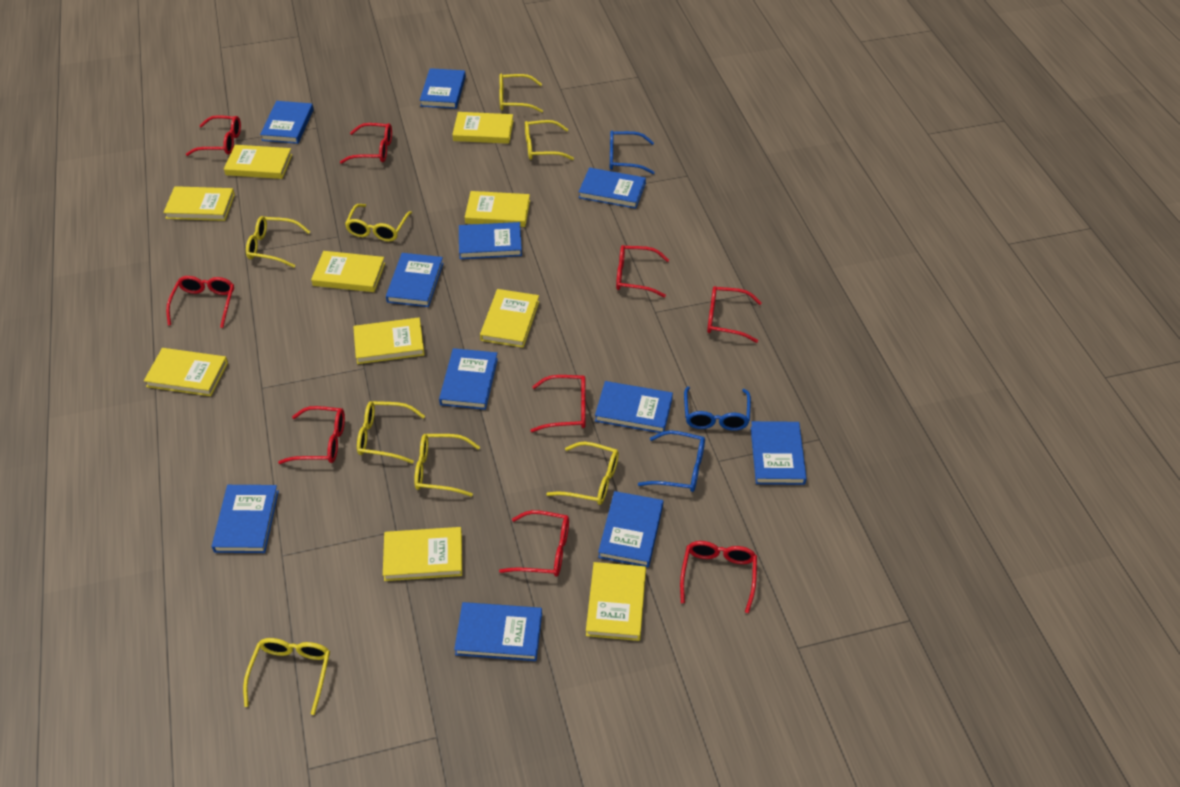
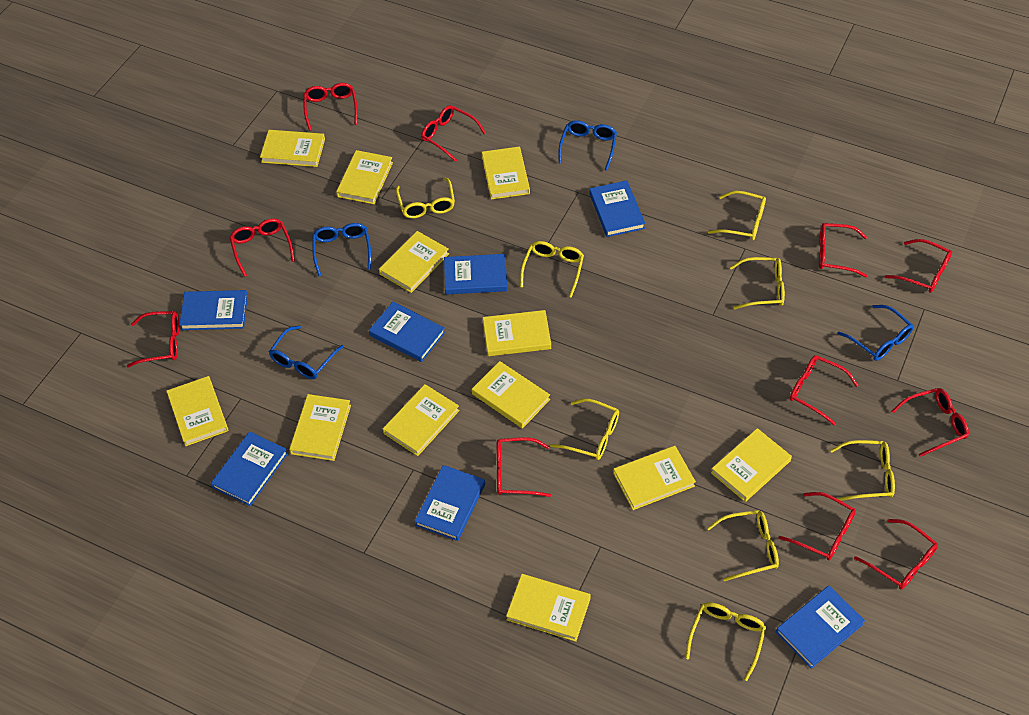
blue book: 11 -> 7
blue glasses: 3 -> 4
red glasses: 9 -> 11
yellow book: 10 -> 12

